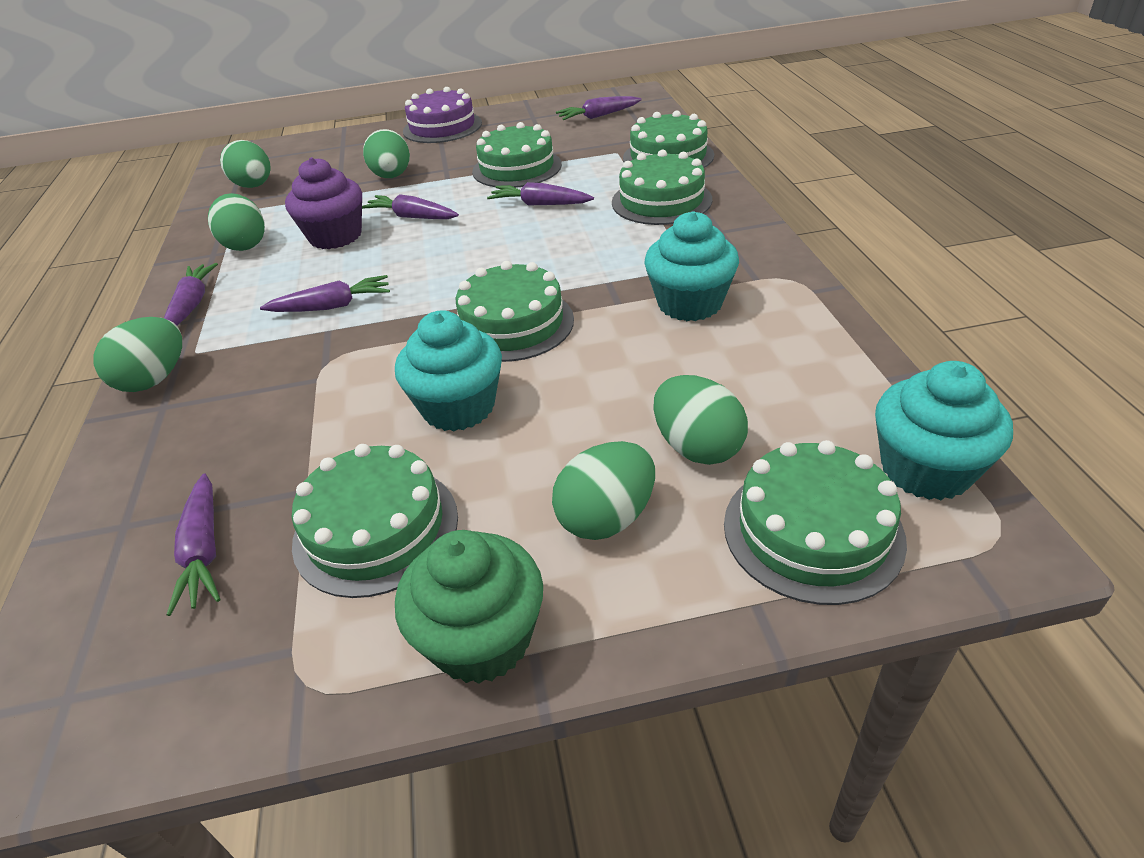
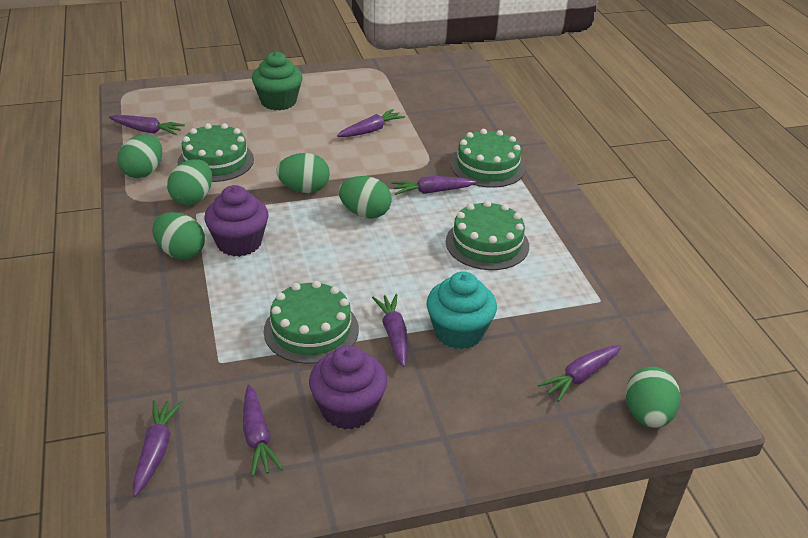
green cake: 6 -> 4
purple cake: 1 -> 0
purple carrot: 6 -> 7
purple cupcake: 1 -> 2
turquoise cupcake: 3 -> 1

